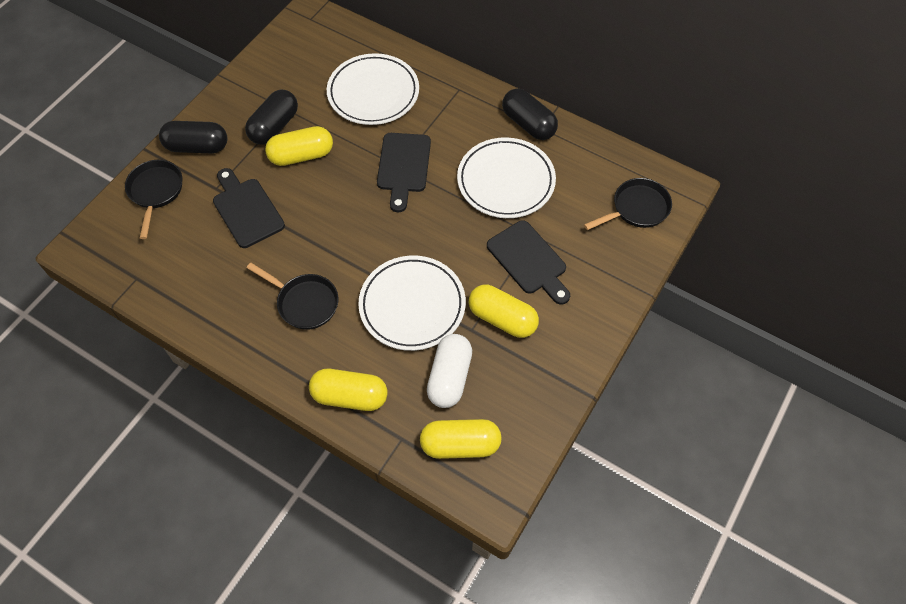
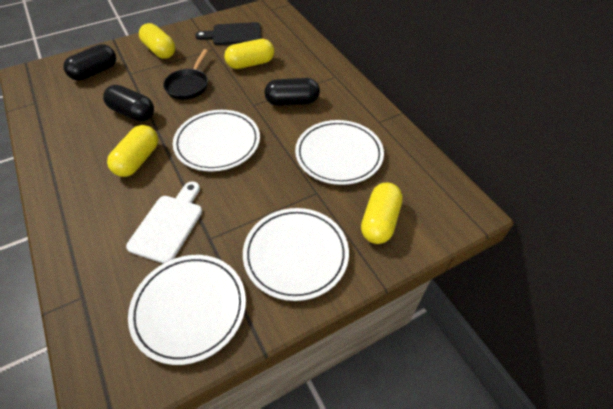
black cutting board: 3 -> 1
black pan: 3 -> 1
white capsule: 1 -> 0
white cutting board: 0 -> 1
white plate: 3 -> 4

